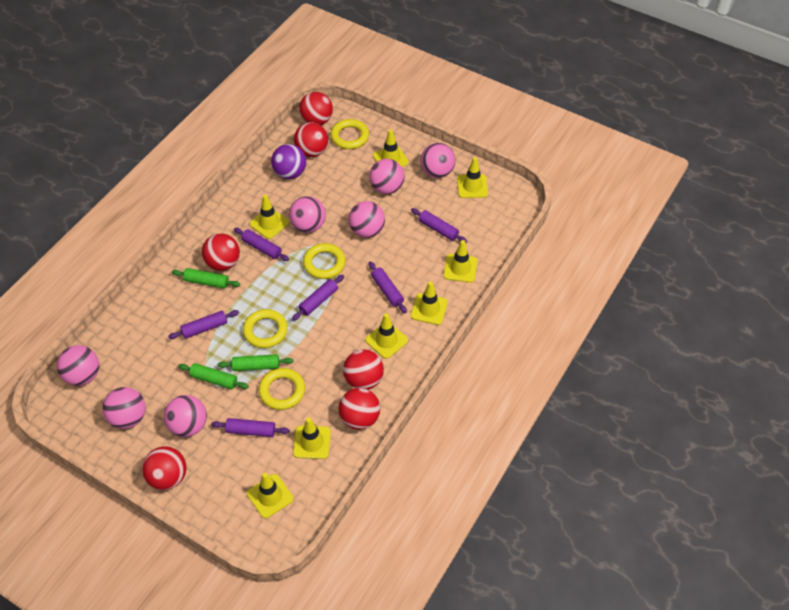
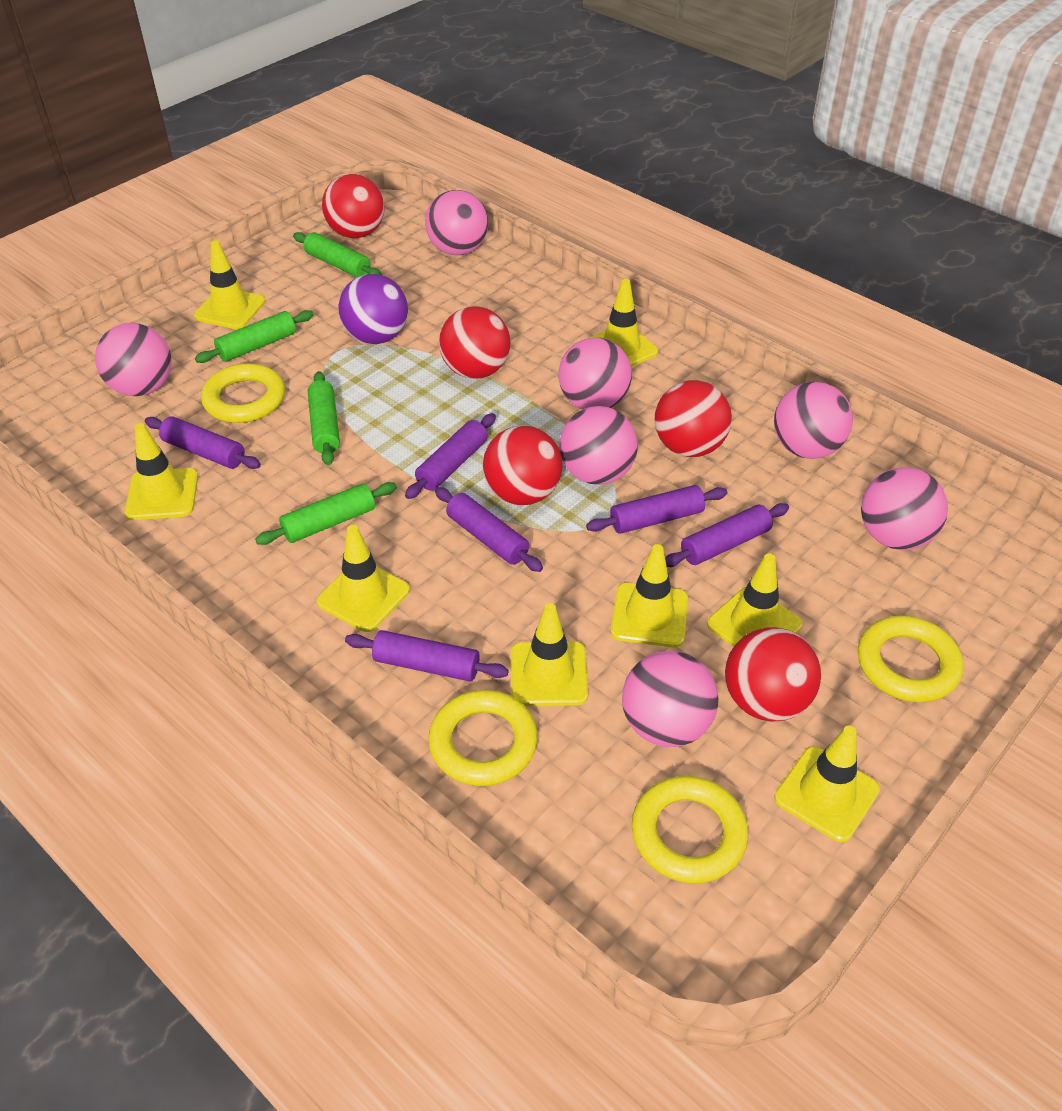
green rolling pin: 3 -> 4
red ball: 6 -> 5

